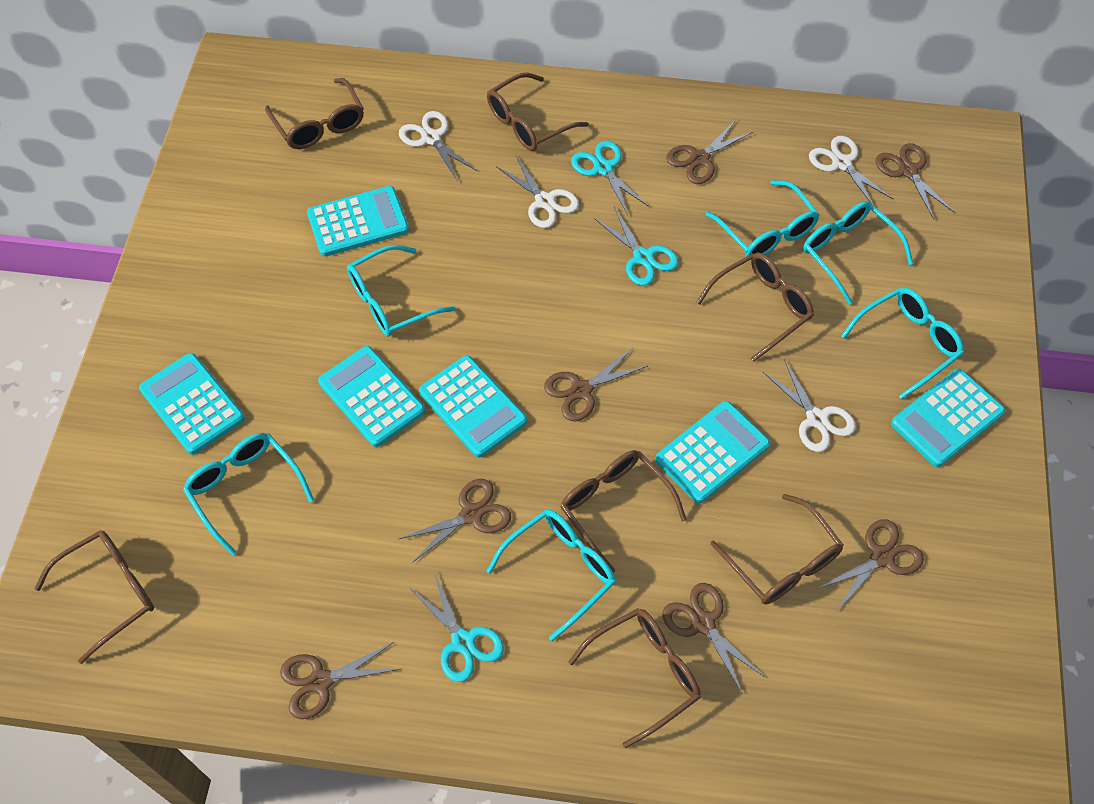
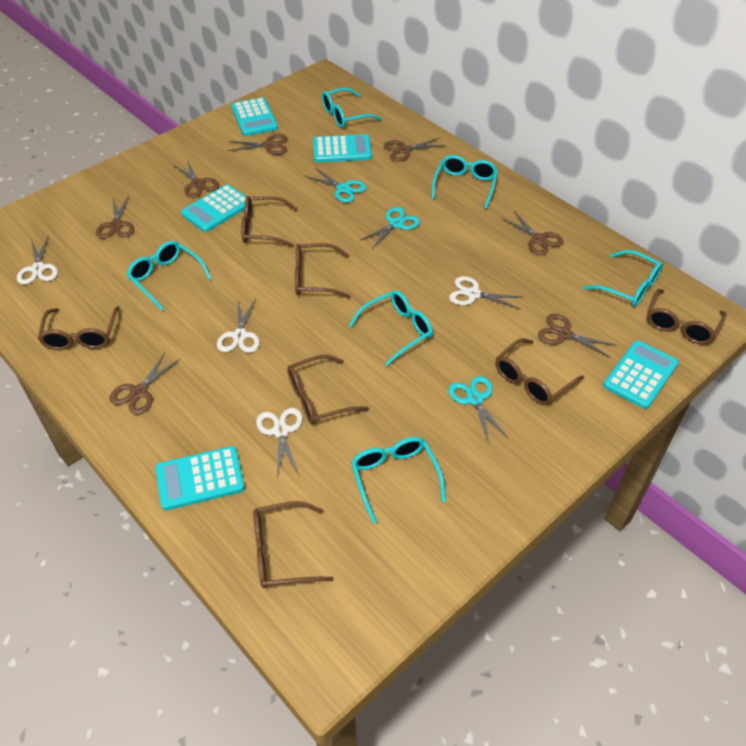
turquoise calculator: 6 -> 5

